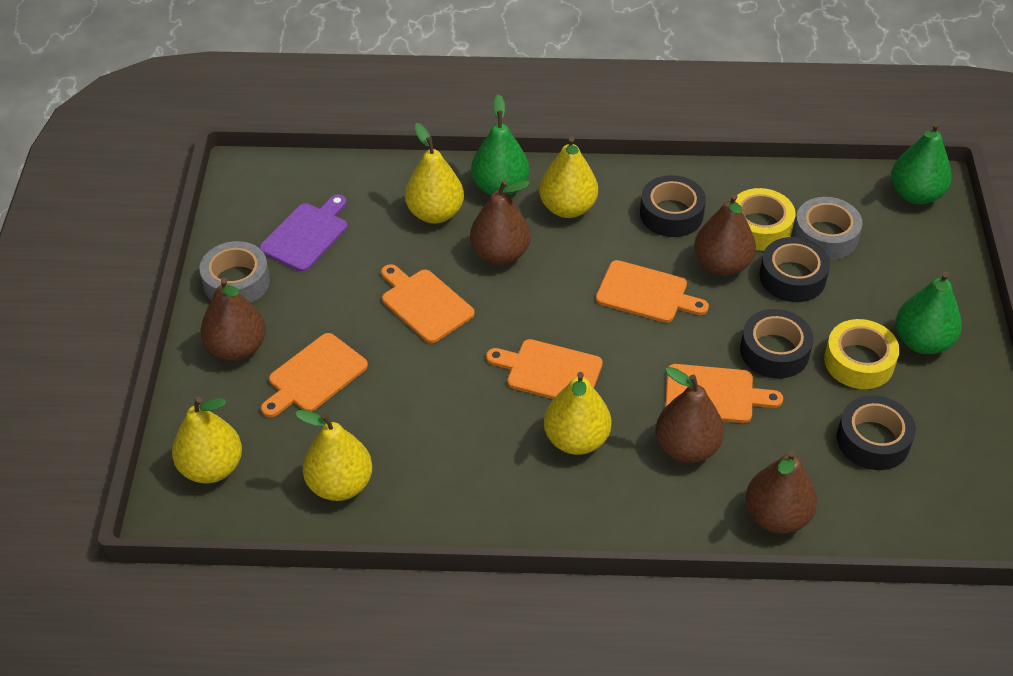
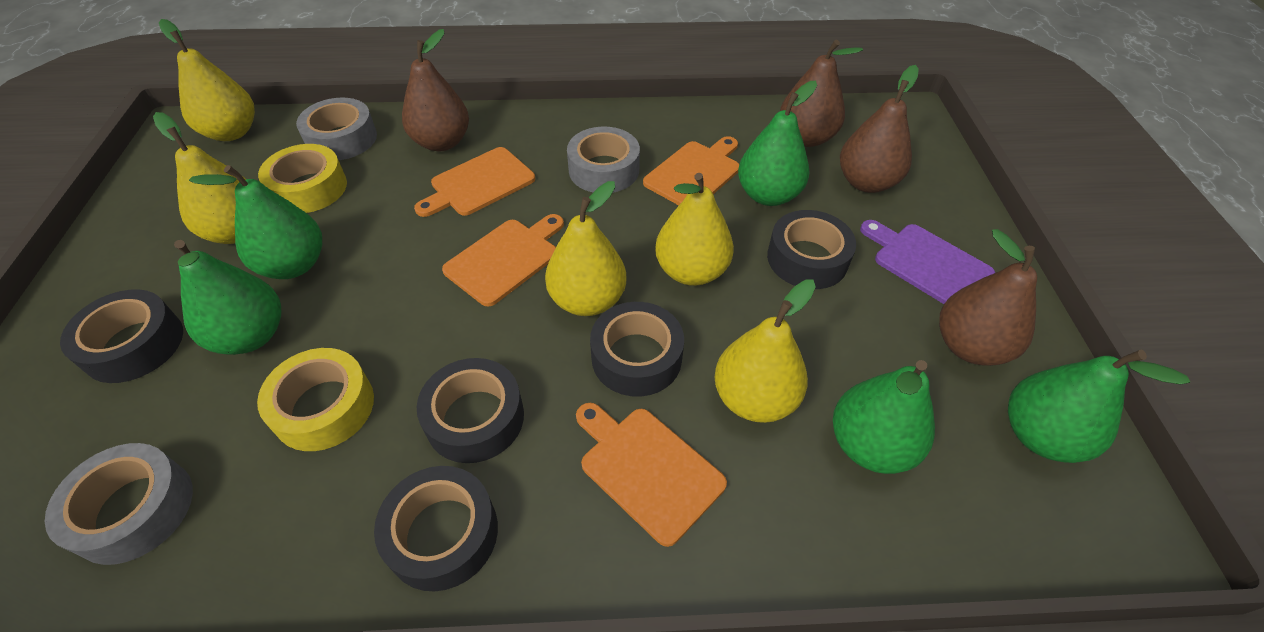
black tape: 4 -> 5
brown pear: 5 -> 4
green pear: 3 -> 5
grey tape: 2 -> 3
orange cutting board: 5 -> 4

